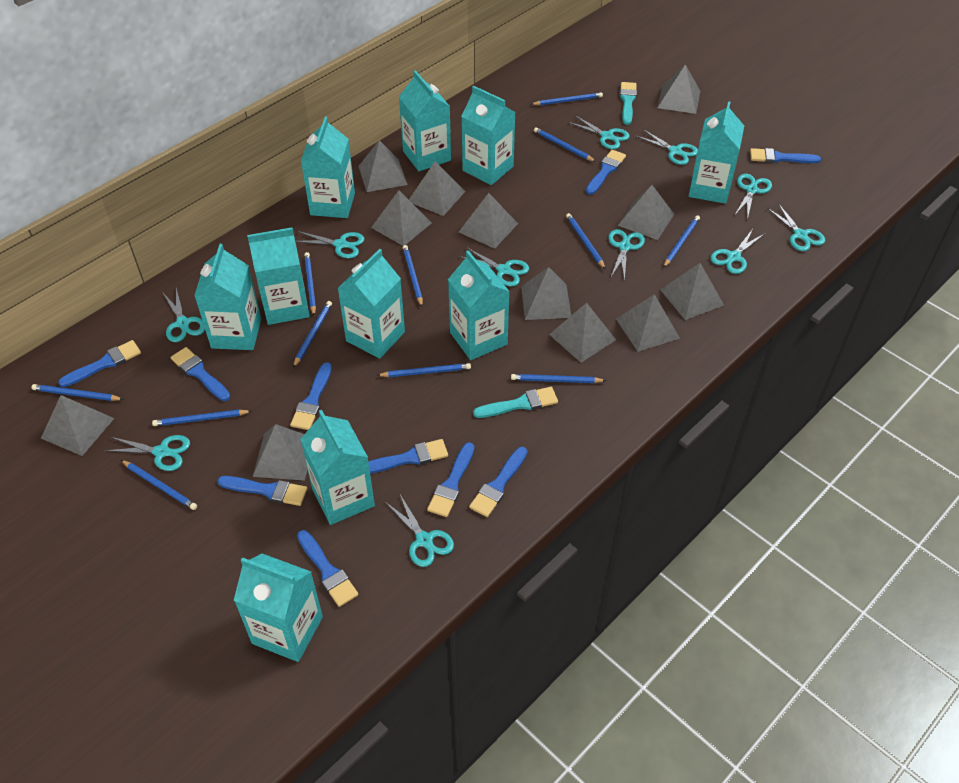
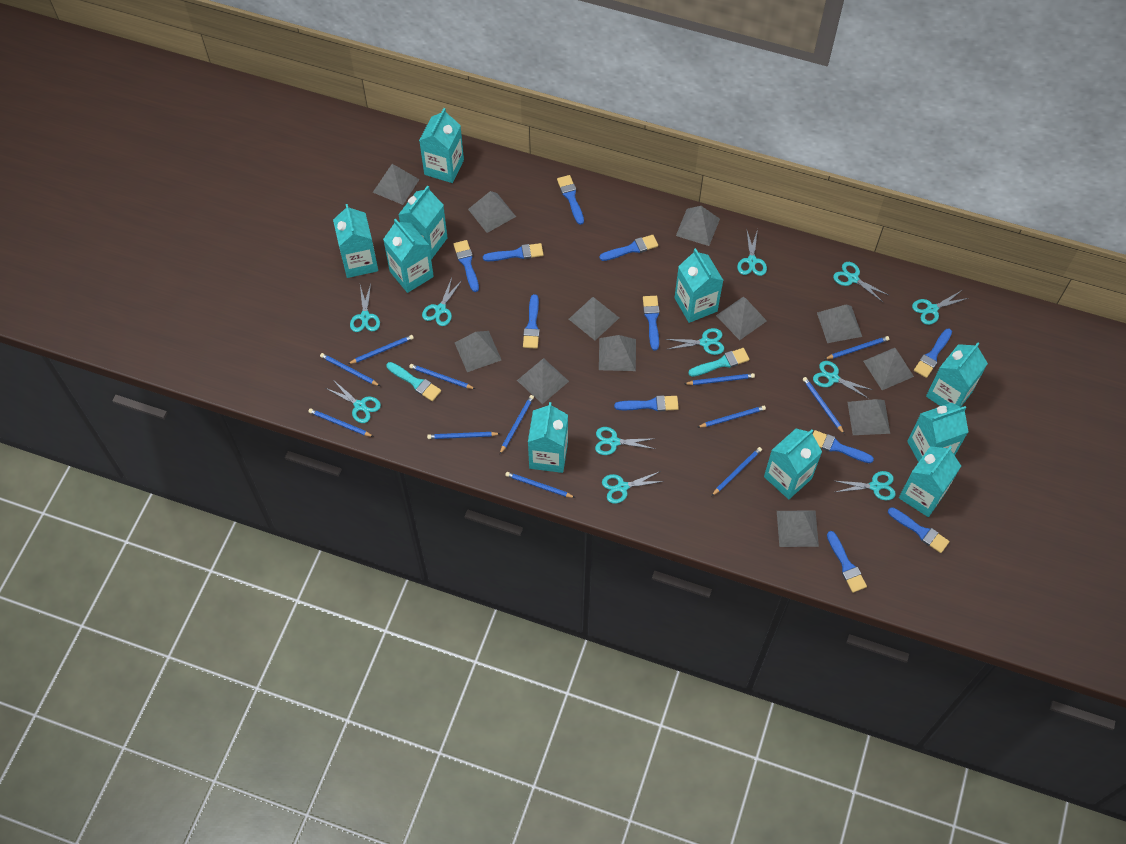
blue brush: 10 -> 11

